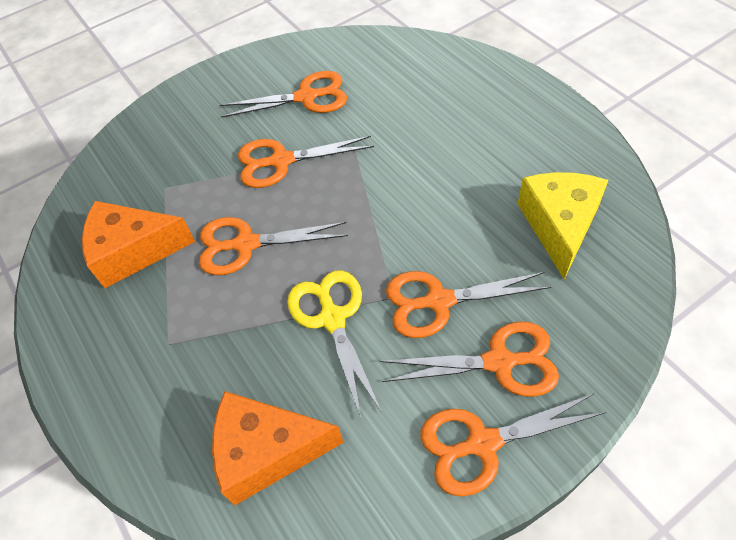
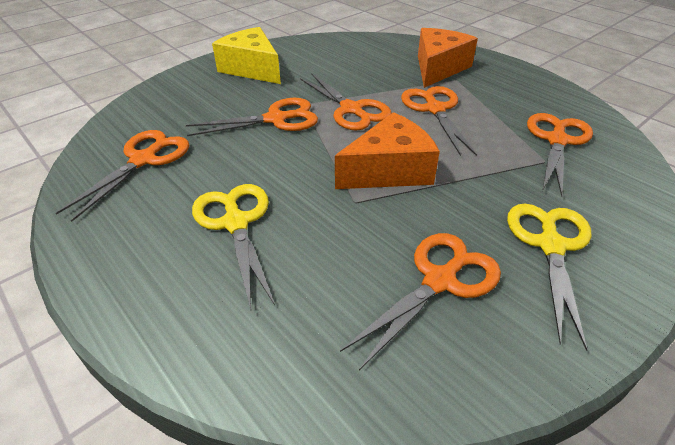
yellow scissors: 1 -> 2

